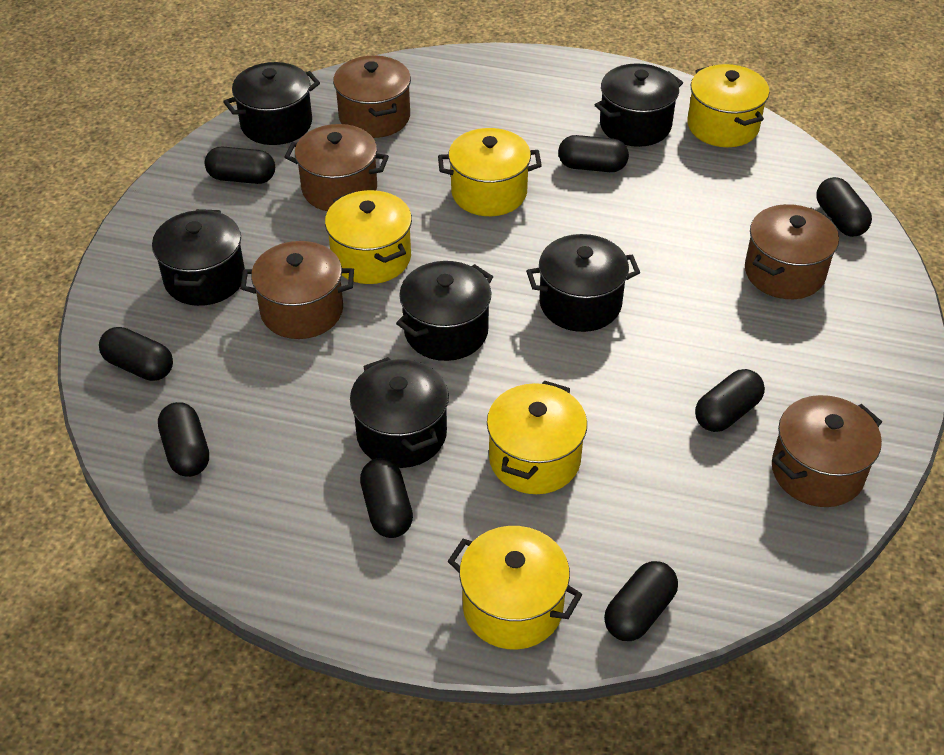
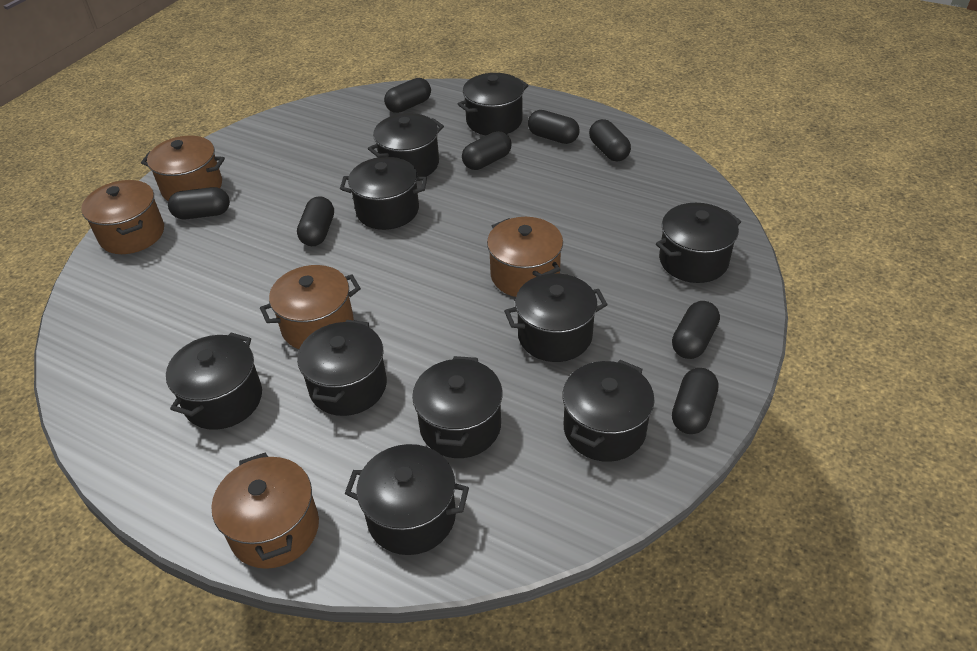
black pot: 6 -> 10
yellow pot: 5 -> 0

